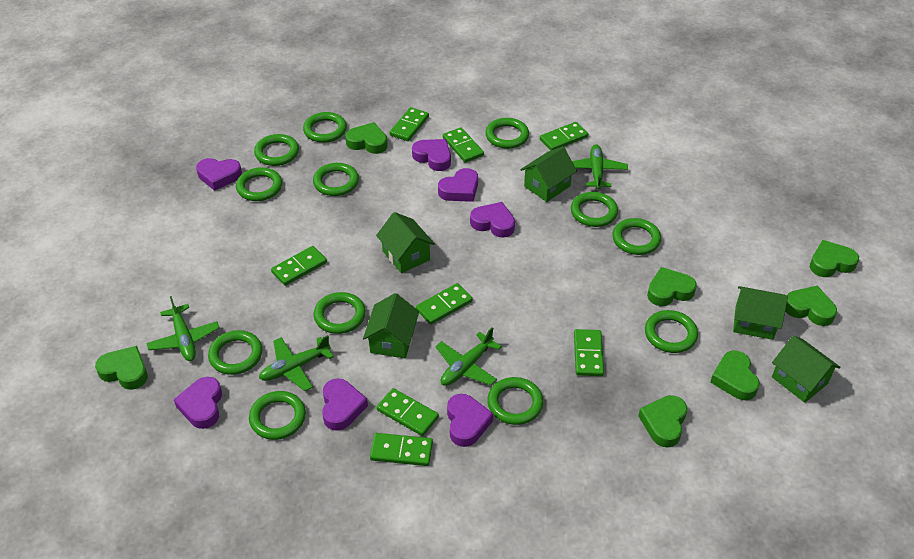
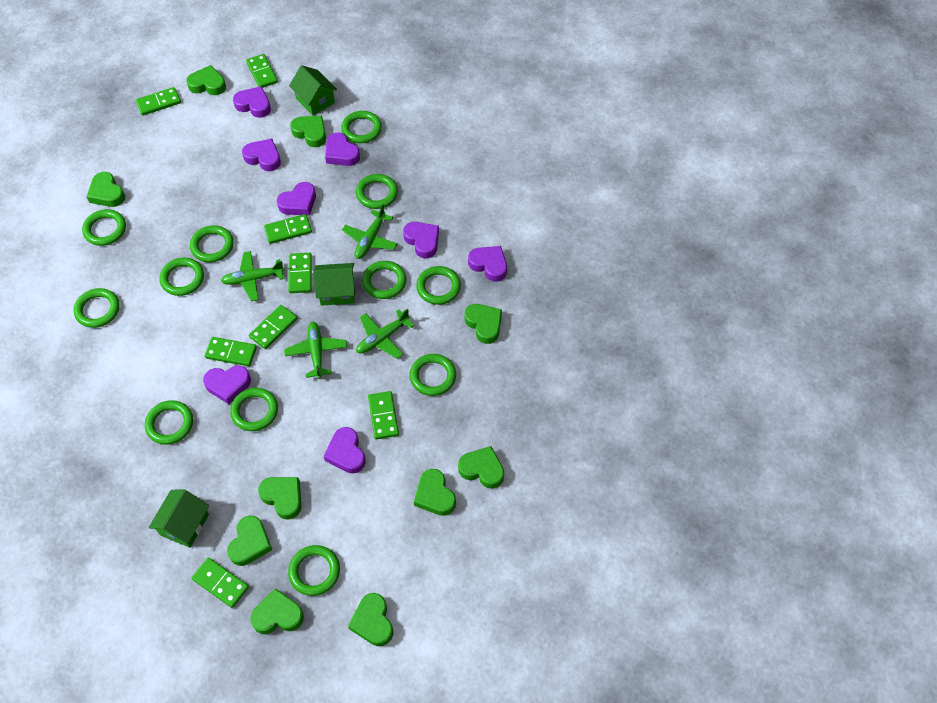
green heart: 7 -> 10
green house: 5 -> 3
purple heart: 7 -> 8

